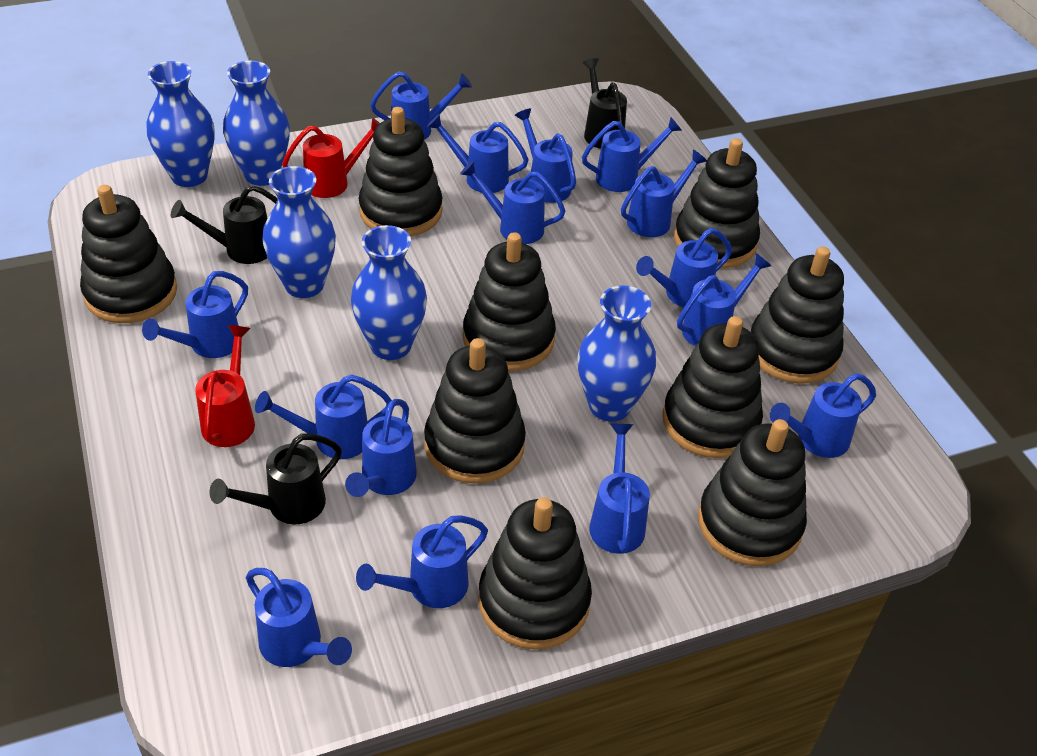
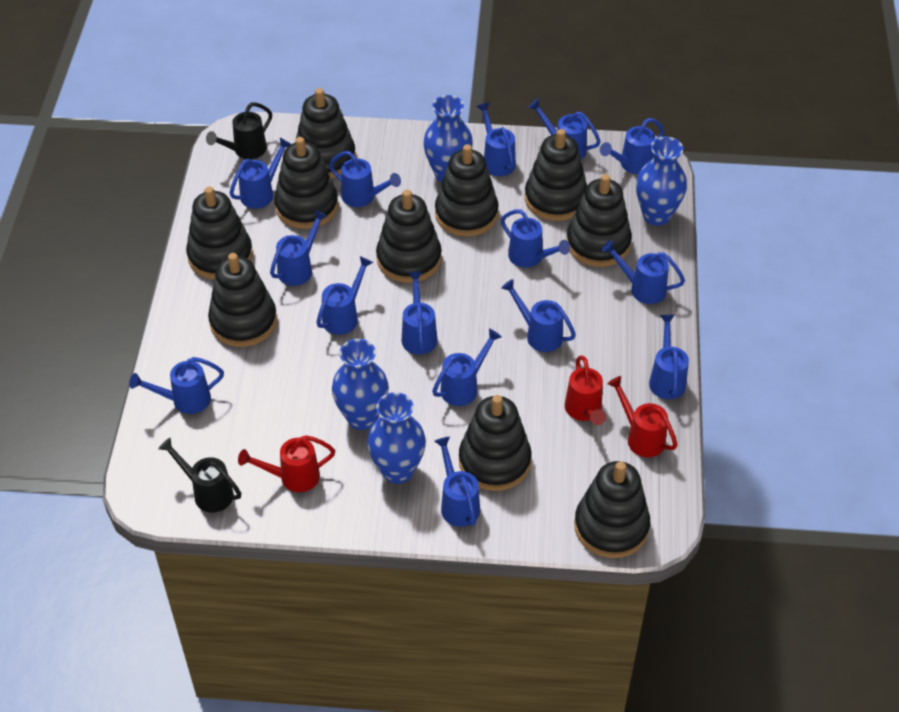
black stacking toy: 9 -> 10
black watering can: 3 -> 2
blue vase: 5 -> 4
red watering can: 2 -> 3

